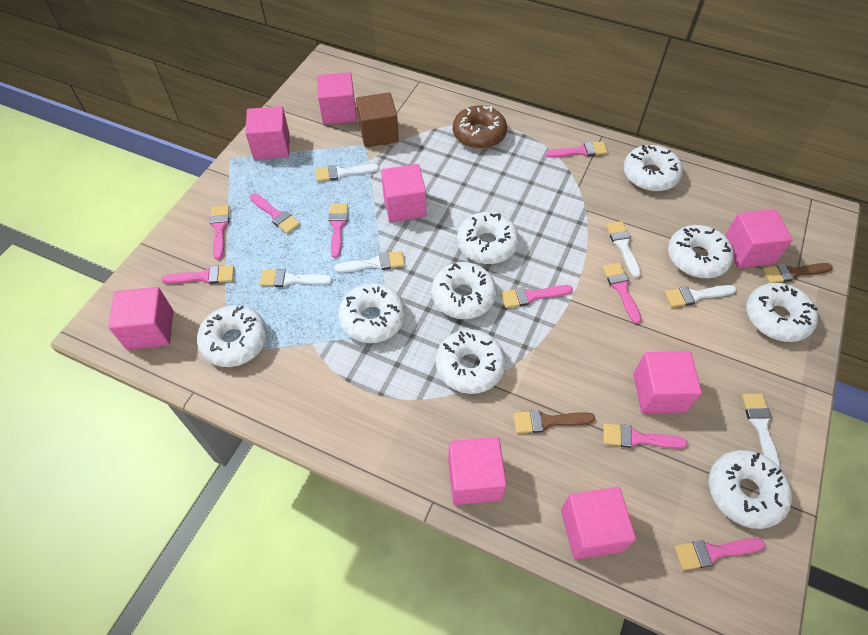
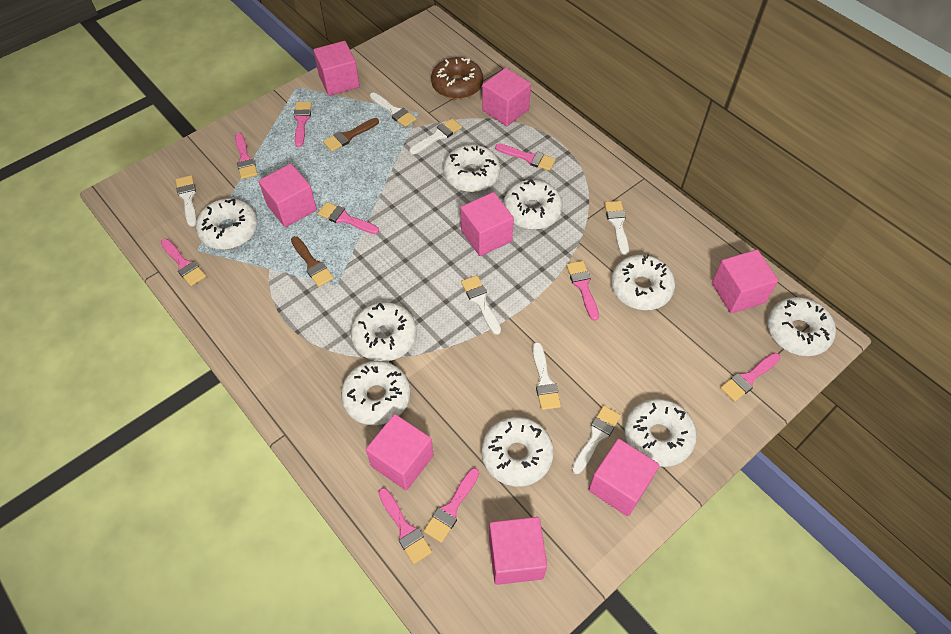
brown cube: 1 -> 0
white brush: 6 -> 7

